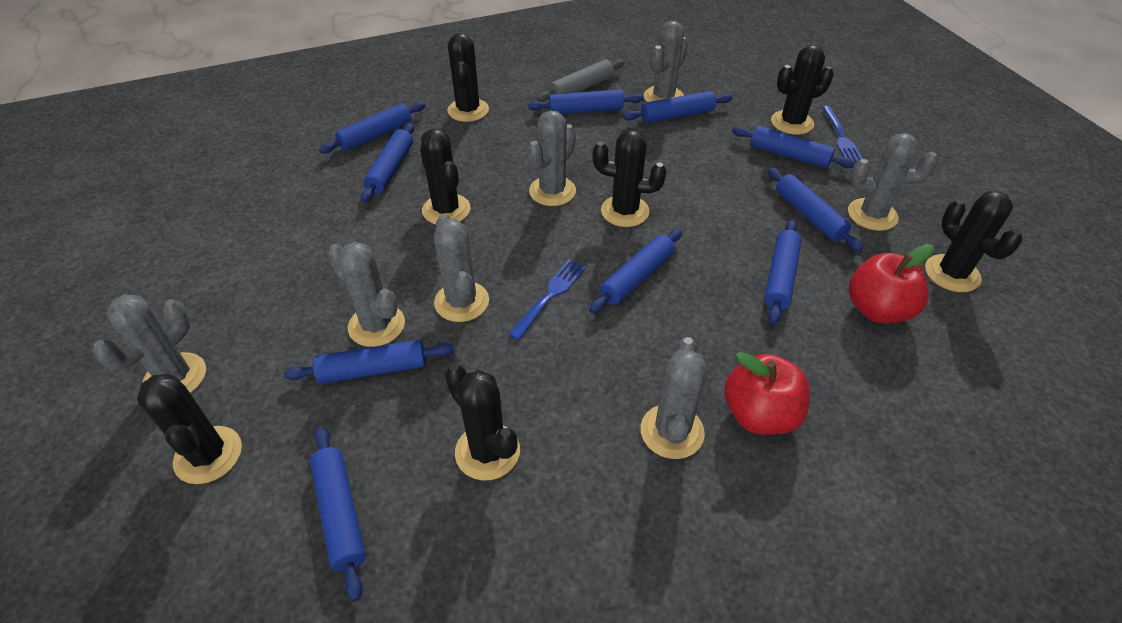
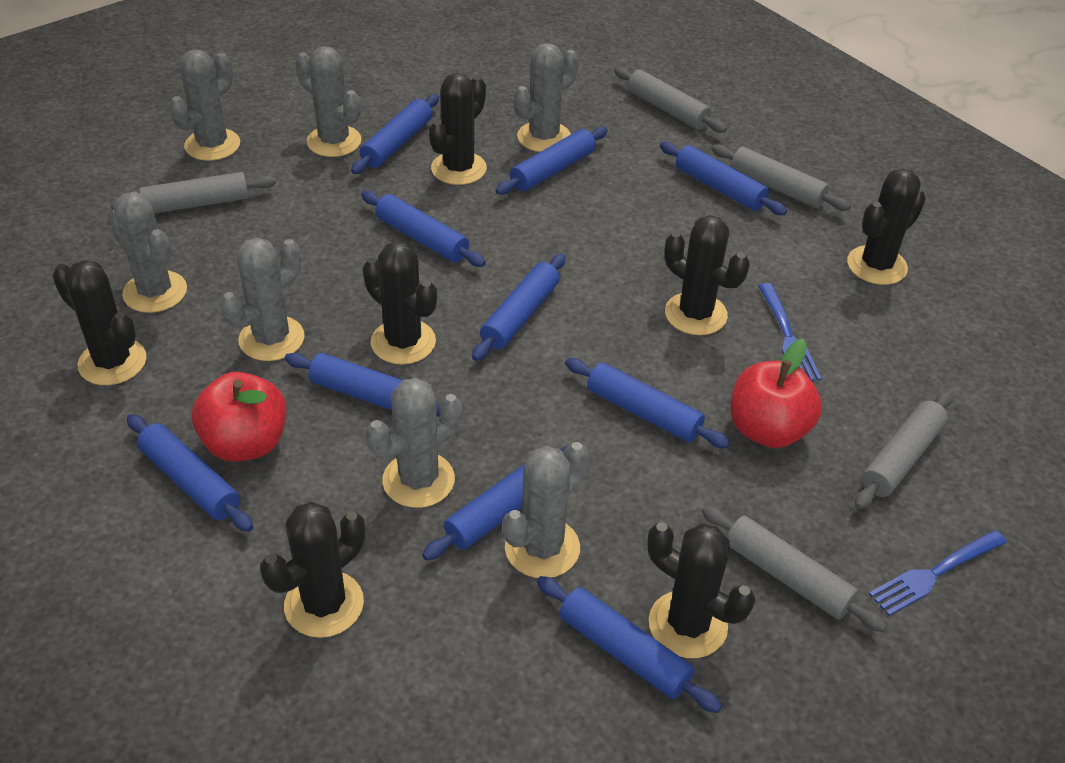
grey rolling pin: 1 -> 5

